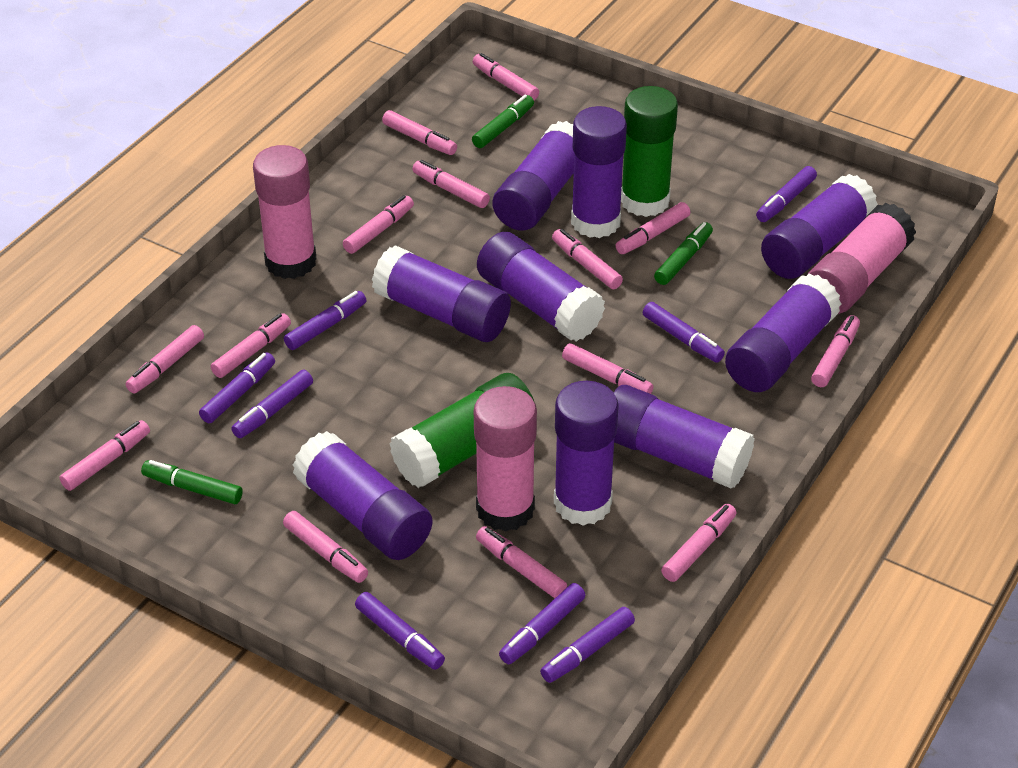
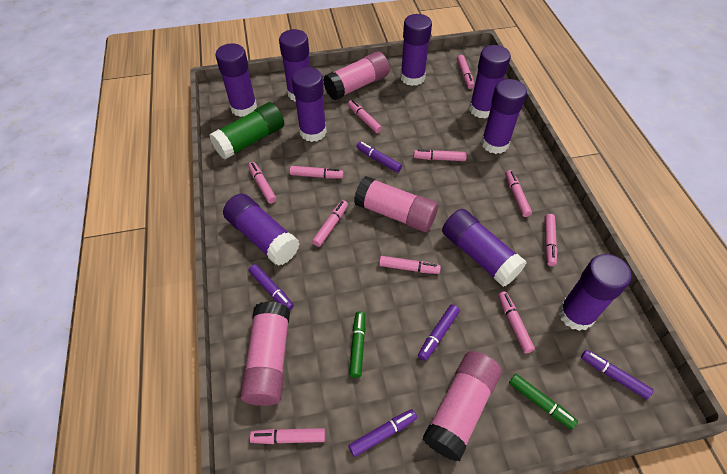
green glue stick: 2 -> 1
green marker: 3 -> 2
pink glue stick: 3 -> 4
pink marker: 14 -> 11
purple marker: 8 -> 5

